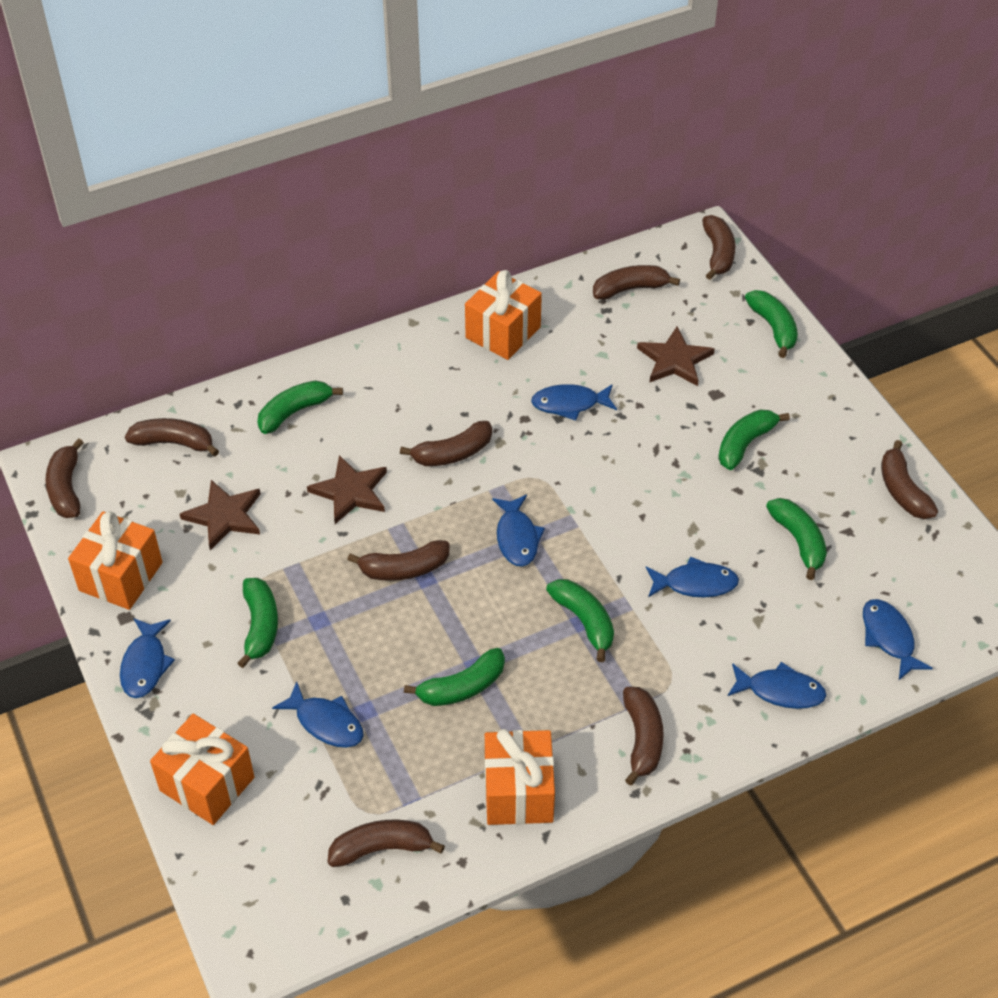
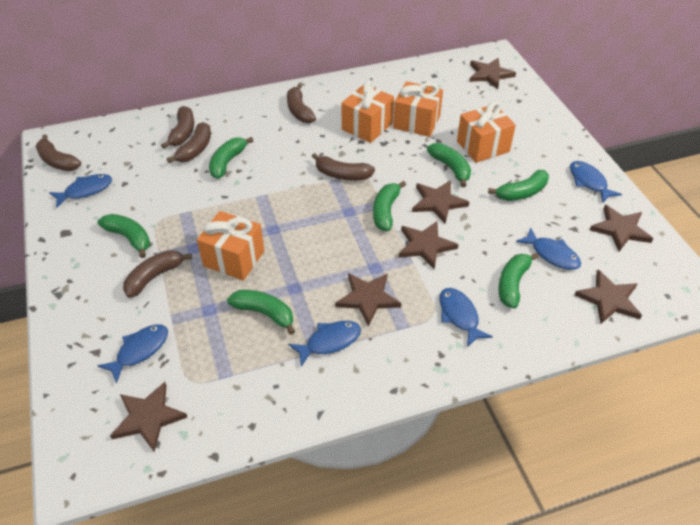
blue fish: 7 -> 6
brown banana: 9 -> 6
brown star: 3 -> 7

